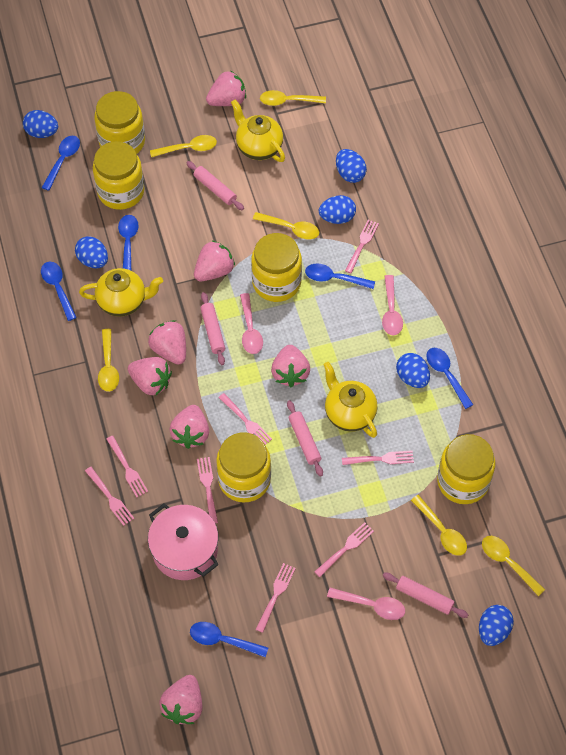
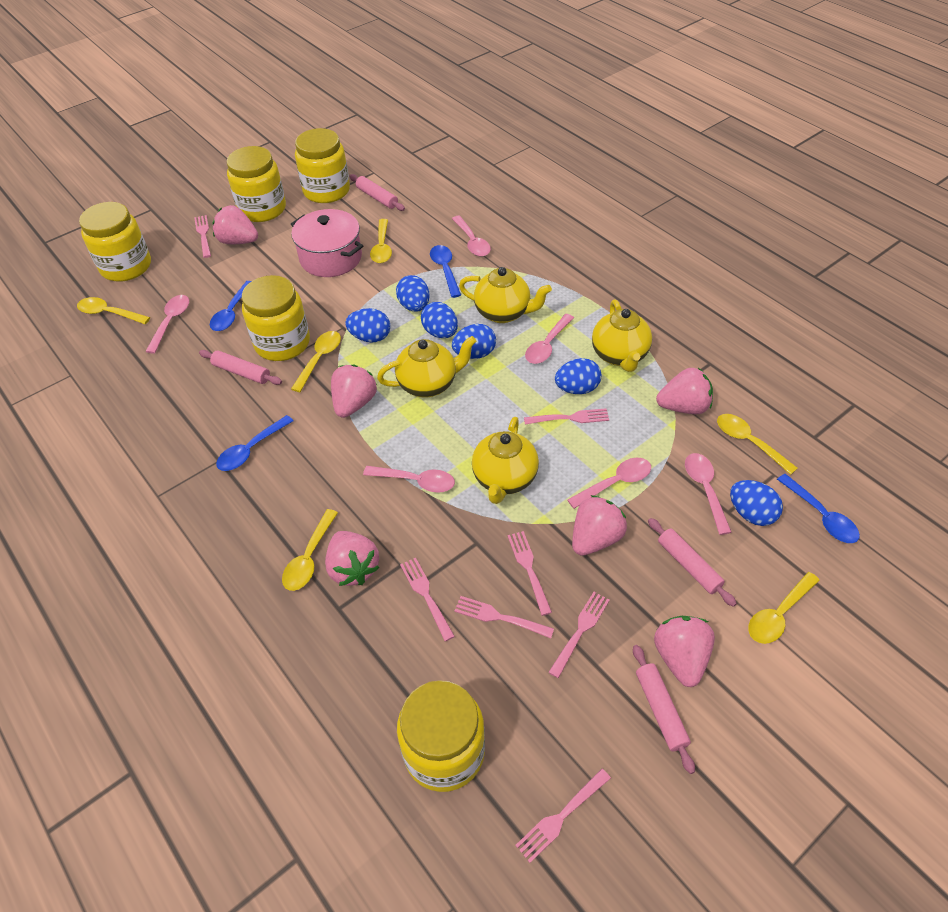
blue spoon: 6 -> 4
pink fork: 8 -> 7
pink spoon: 3 -> 6
pink strawberry: 7 -> 6
yellow teapot: 3 -> 4

